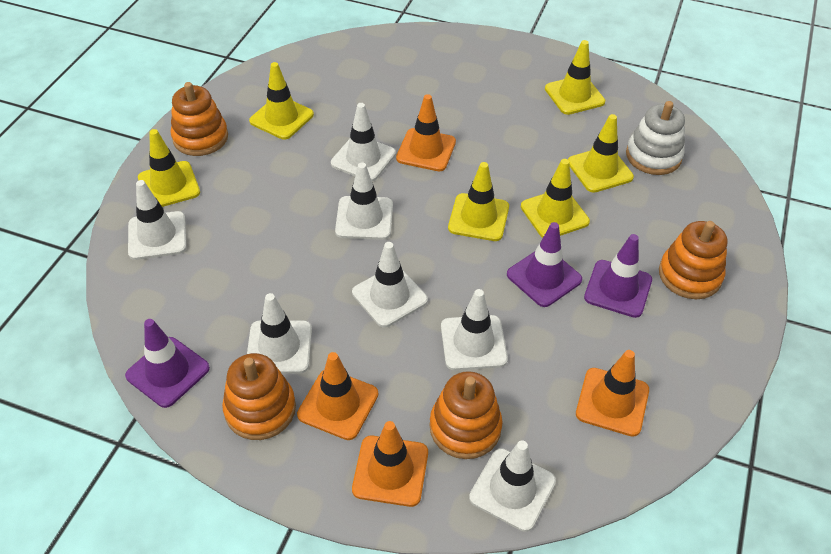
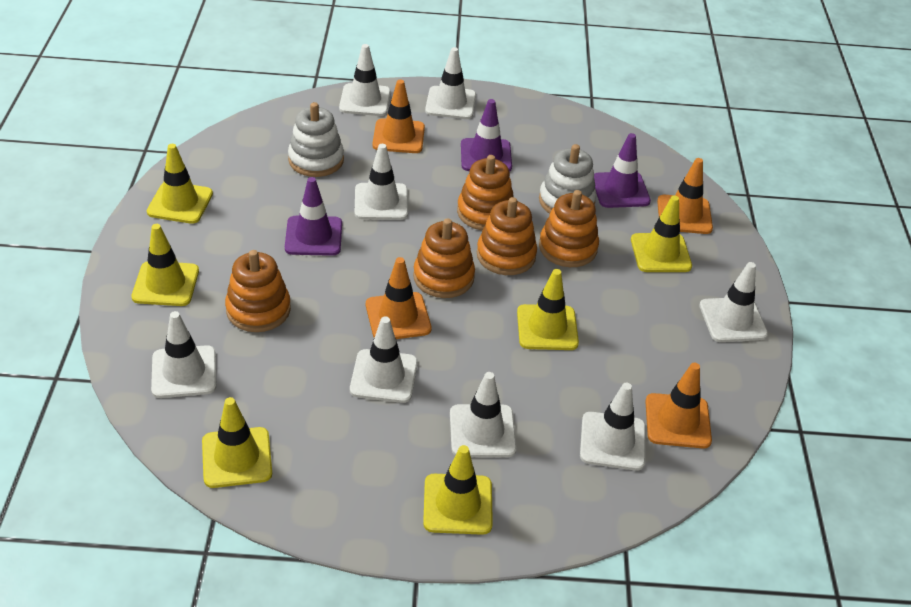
orange stacking toy: 4 -> 5
white stacking toy: 1 -> 2
white traffic cone: 7 -> 8

